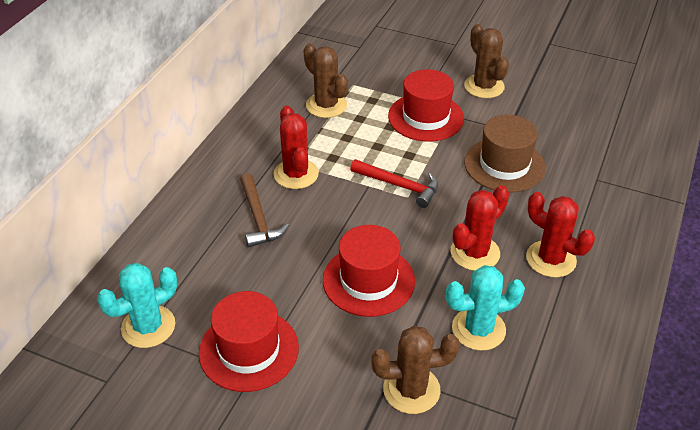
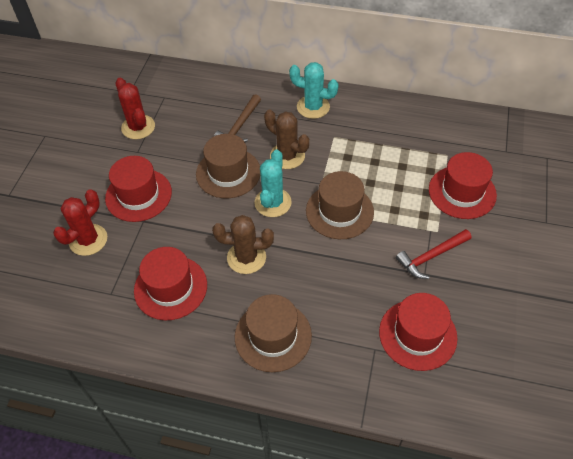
brown cactus: 3 -> 2
brown hat: 1 -> 3
red cactus: 3 -> 2
red hat: 3 -> 4

